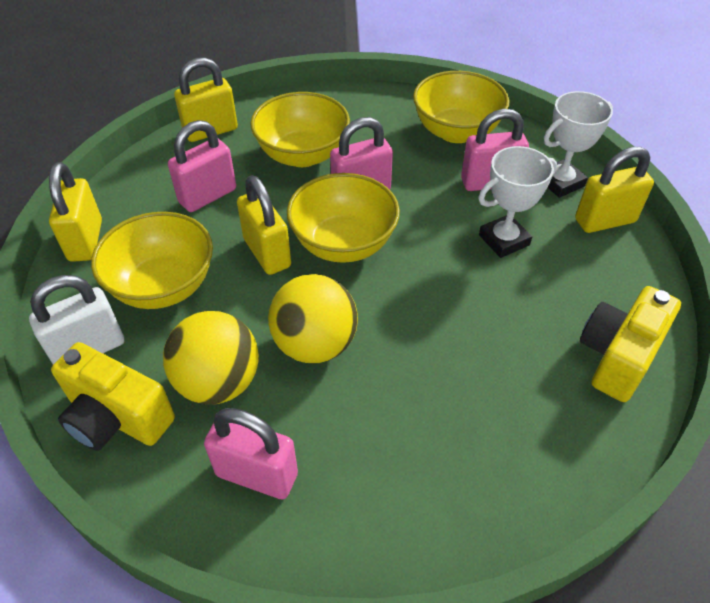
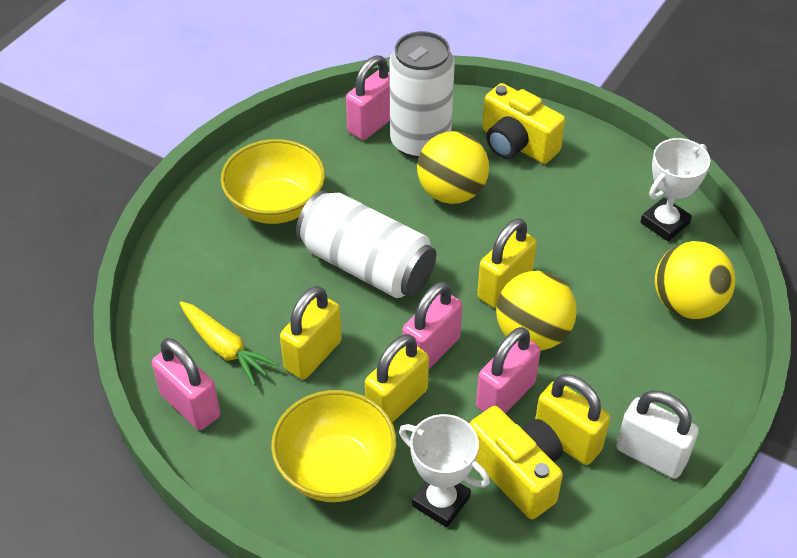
white can: 0 -> 2
yellow ball: 2 -> 3
yellow bowl: 4 -> 2
yellow carrot: 0 -> 1

